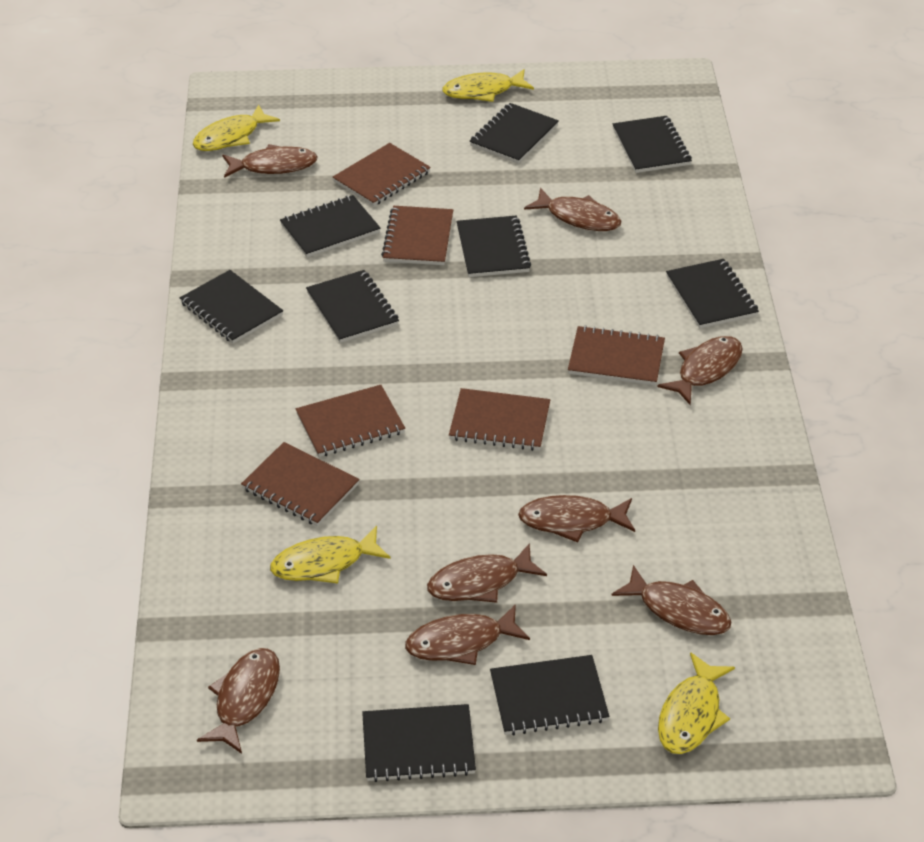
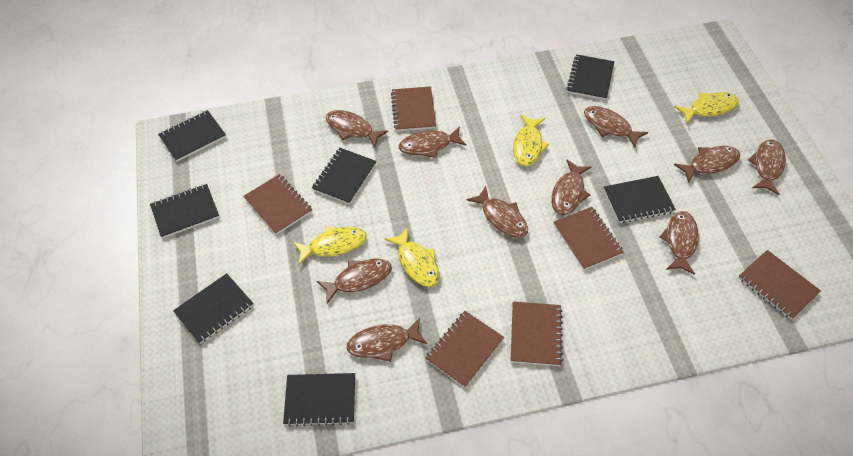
black notebook: 9 -> 7
brown fish: 8 -> 10

